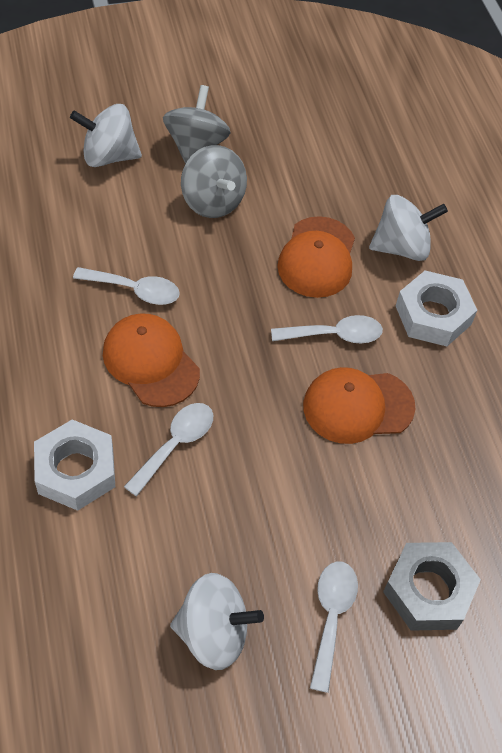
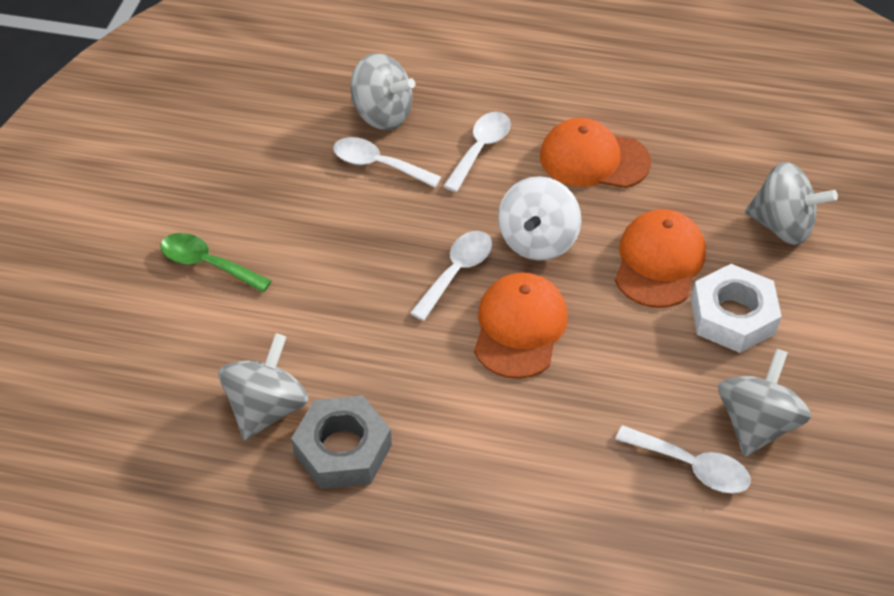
green spoon: 0 -> 1
grey spinning top: 2 -> 4
white nut: 2 -> 1
white spinning top: 3 -> 1

